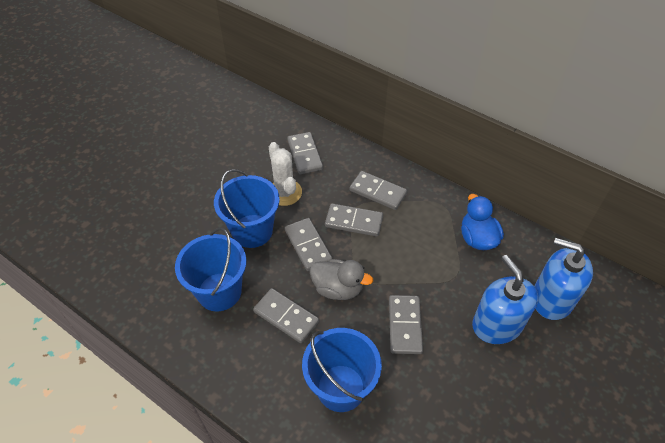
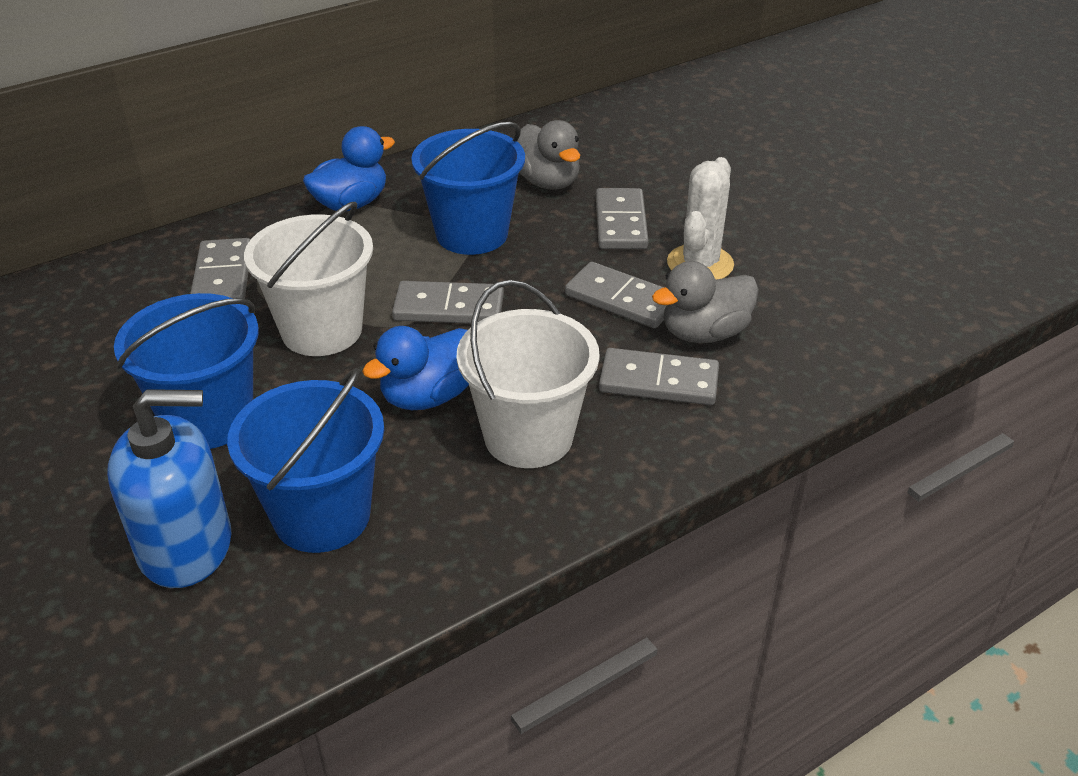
blue duck: 1 -> 2
blue soap dispenser: 2 -> 1
grey domino: 6 -> 5
grey duck: 1 -> 2
white bucket: 0 -> 2

